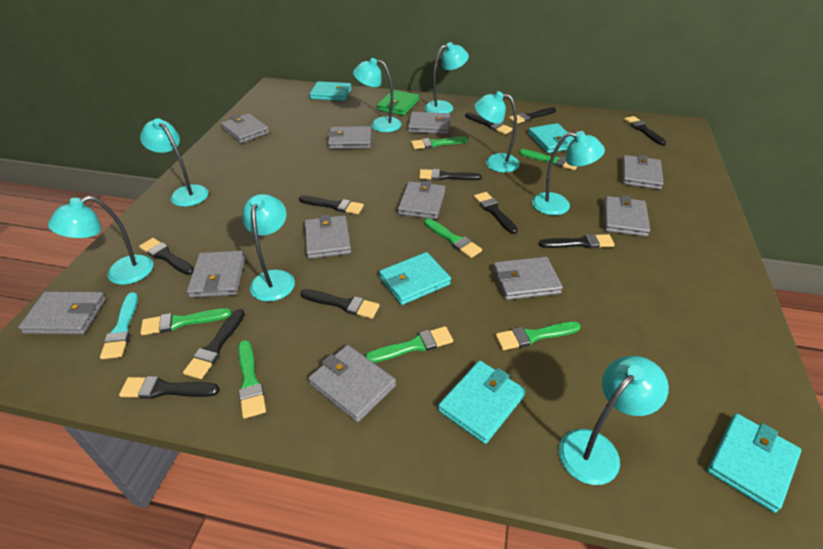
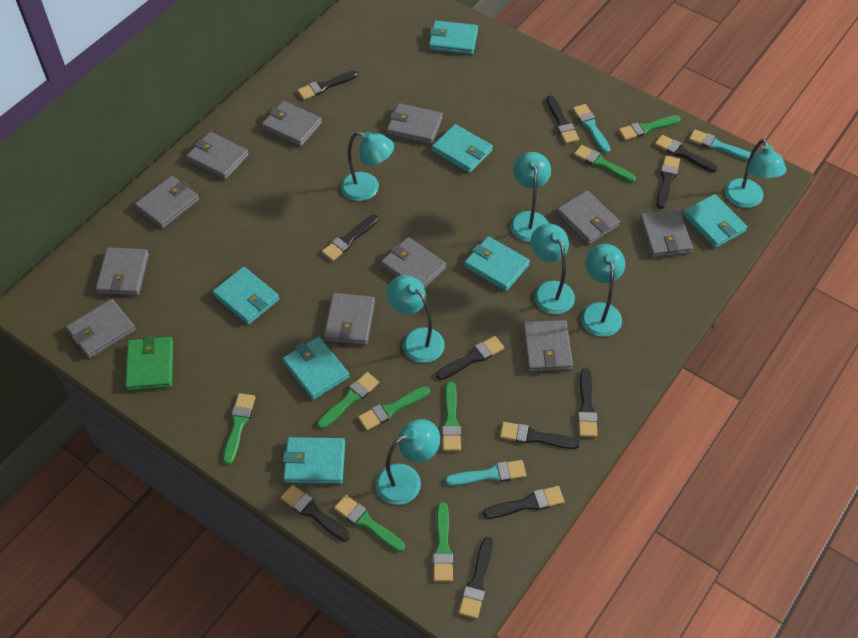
green brush: 7 -> 8
turquoise brush: 1 -> 3
turquoise lamp: 8 -> 7
turquoise wallet: 5 -> 7

